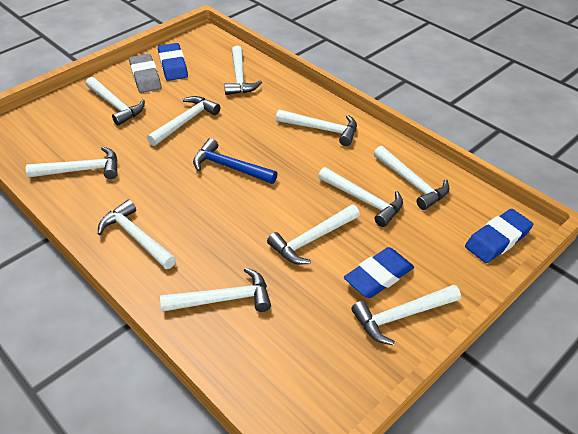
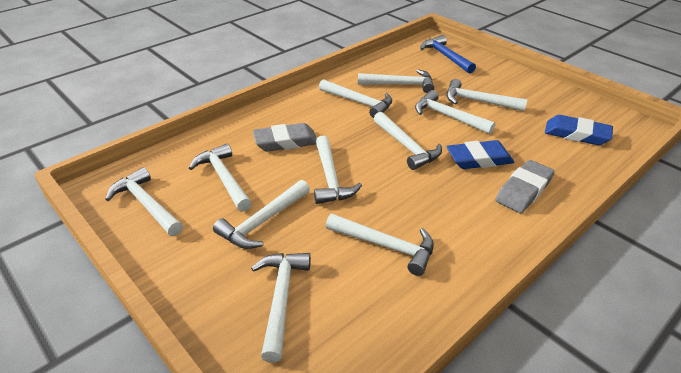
blue eraser: 3 -> 2
grey eraser: 1 -> 2

